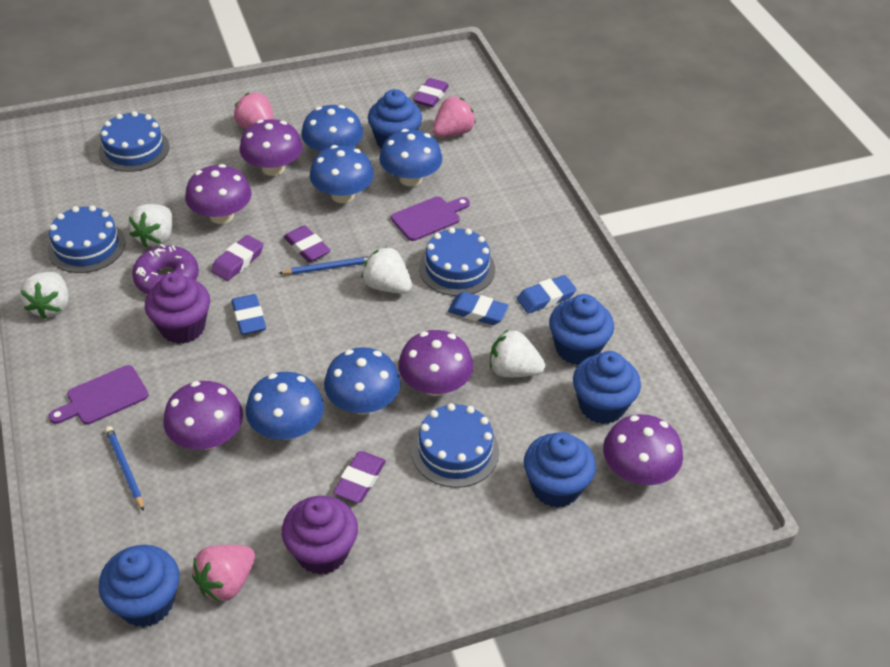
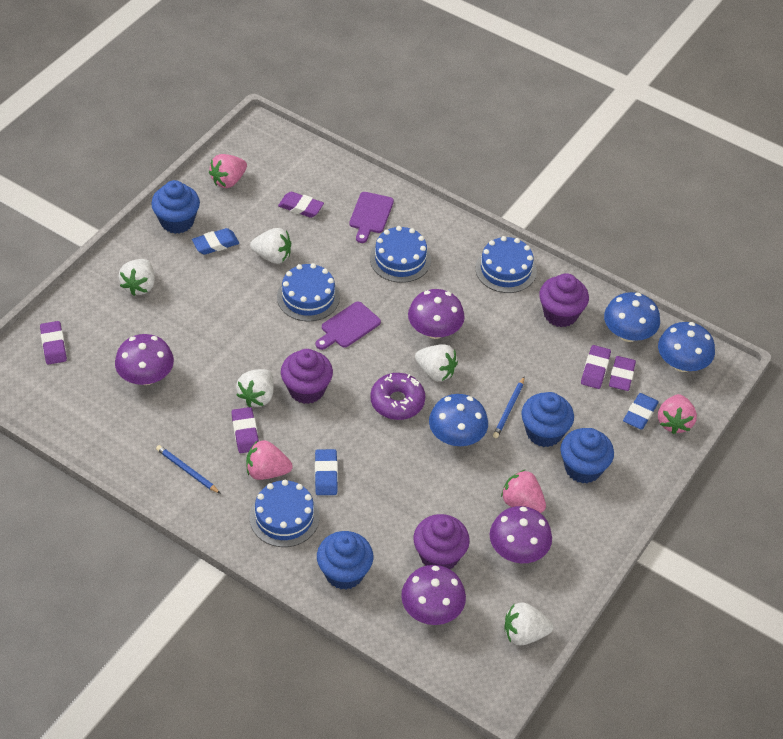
blue cupcake: 5 -> 4
blue mushroom: 5 -> 3
pink strawberry: 3 -> 4
purple cupcake: 2 -> 3
purple eraser: 4 -> 5
purple mushroom: 5 -> 4
white strawberry: 4 -> 5

